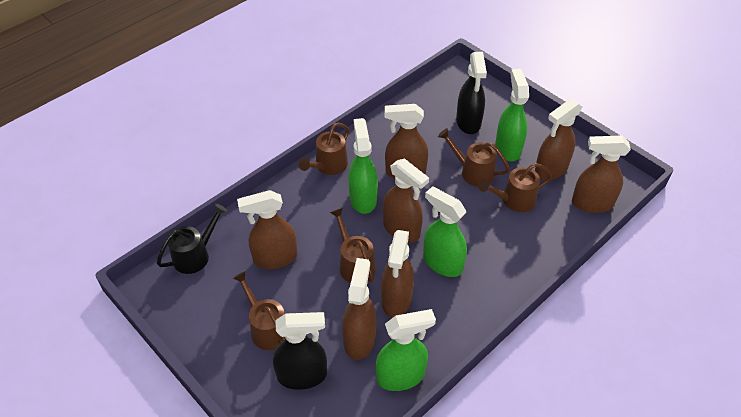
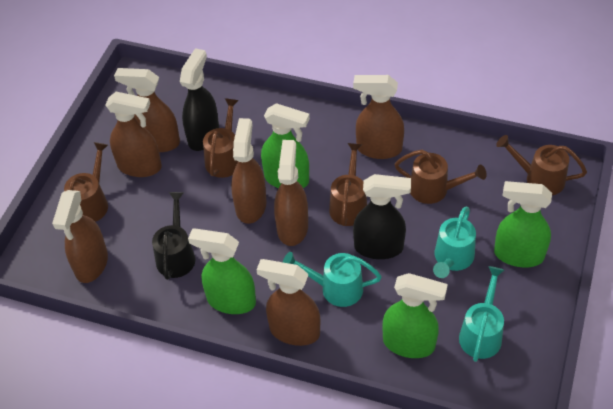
turquoise watering can: 0 -> 3

